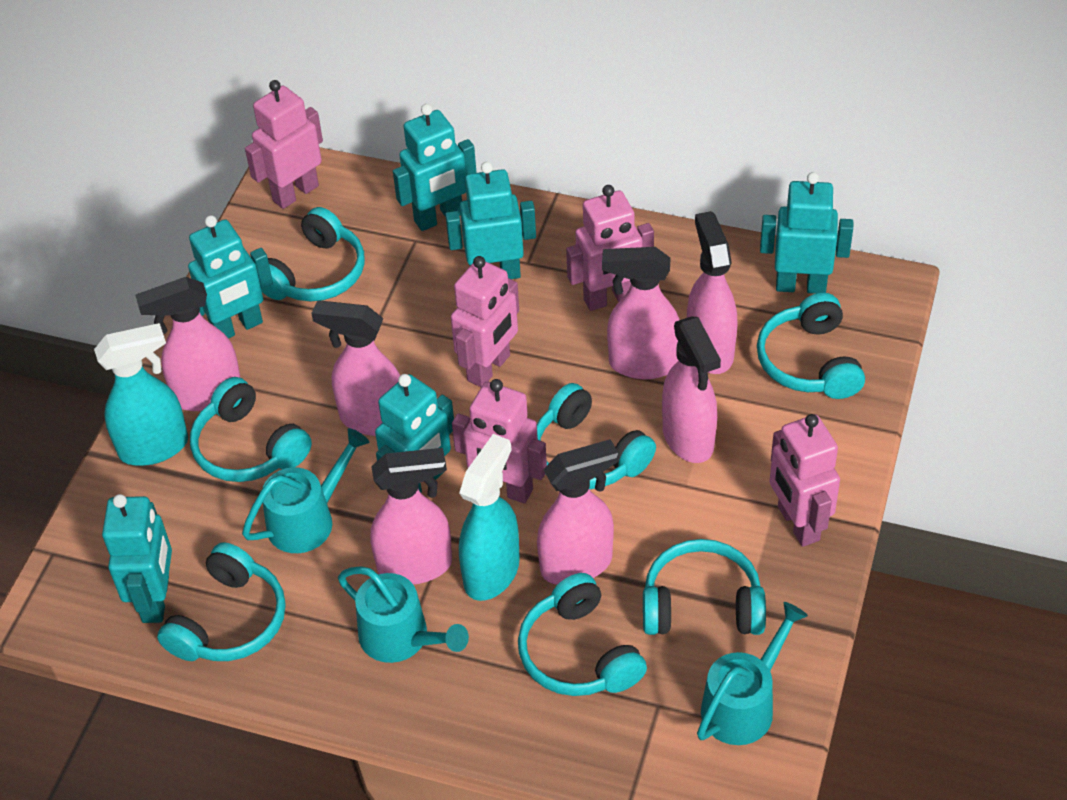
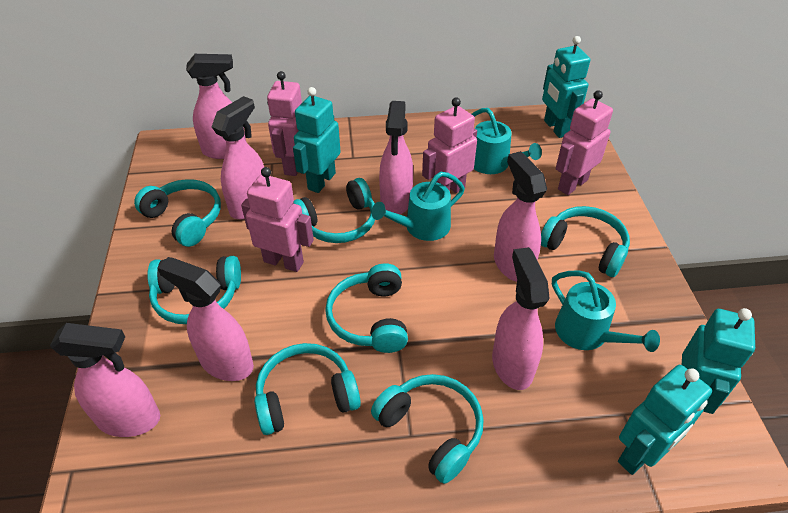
pink robot: 5 -> 4
turquoise robot: 6 -> 4
turquoise spray bottle: 2 -> 0

